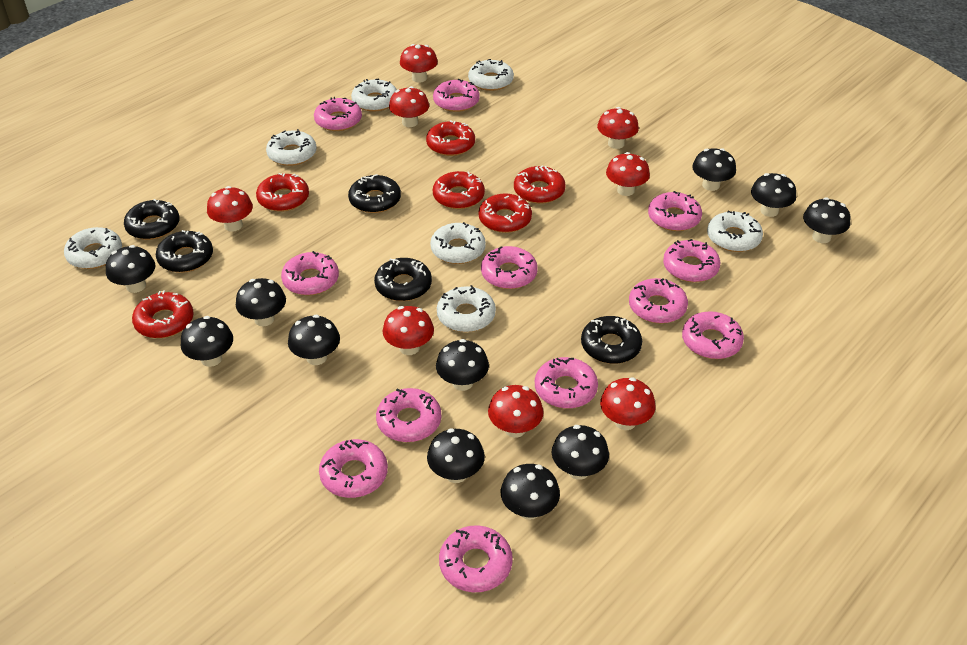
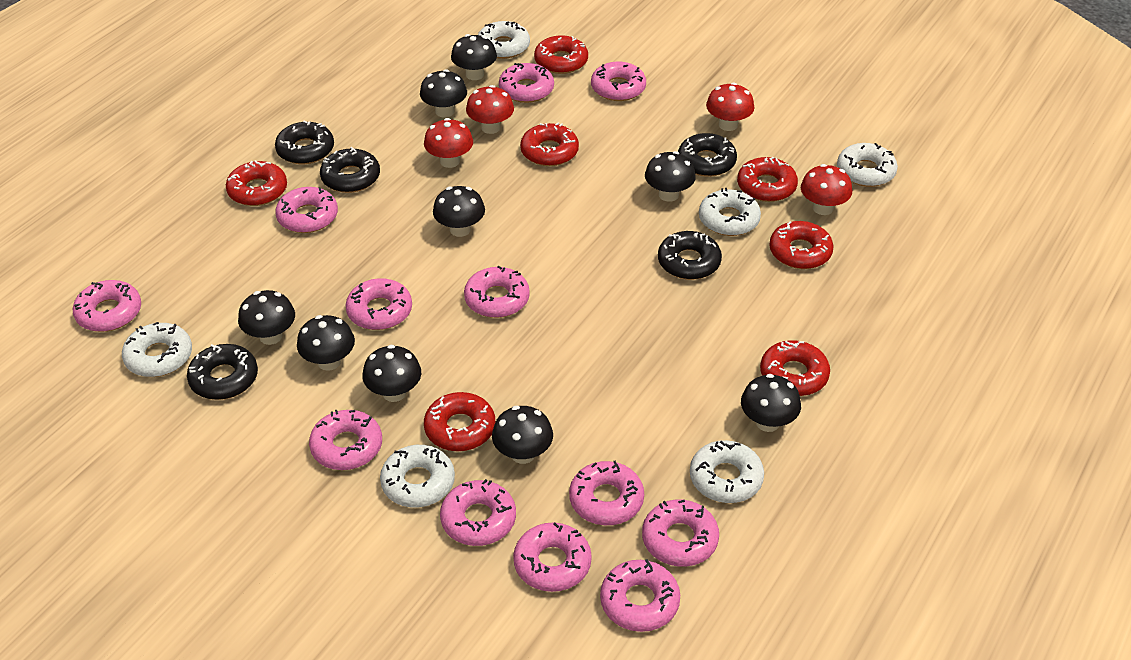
black mushroom: 11 -> 9
red donut: 6 -> 7
red mushroom: 8 -> 4
white donut: 7 -> 6

